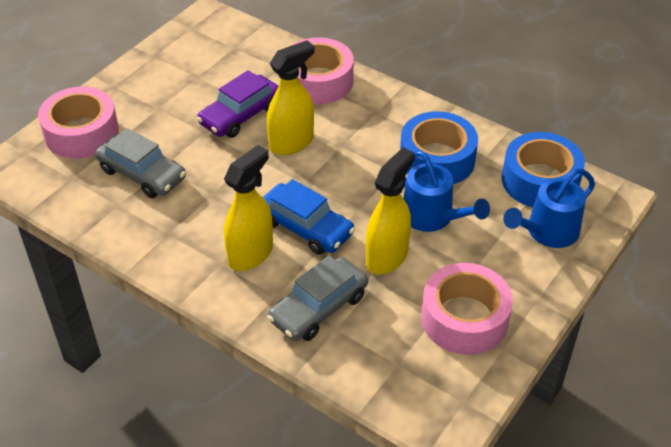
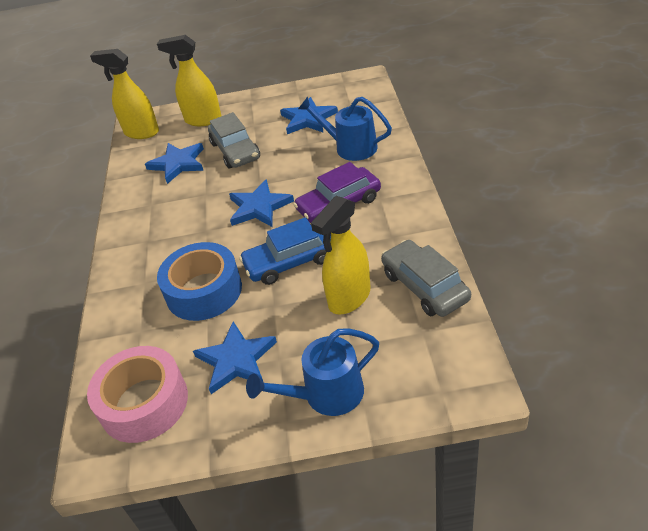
blue star: 0 -> 4
blue tape: 2 -> 1
pink tape: 3 -> 1

